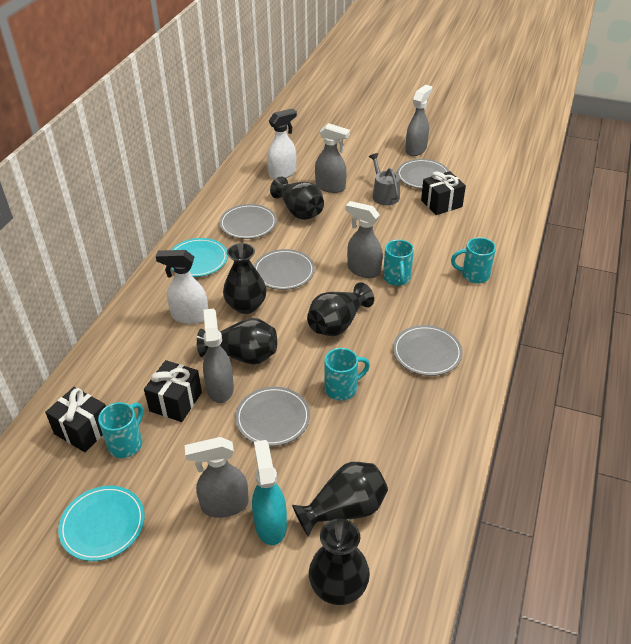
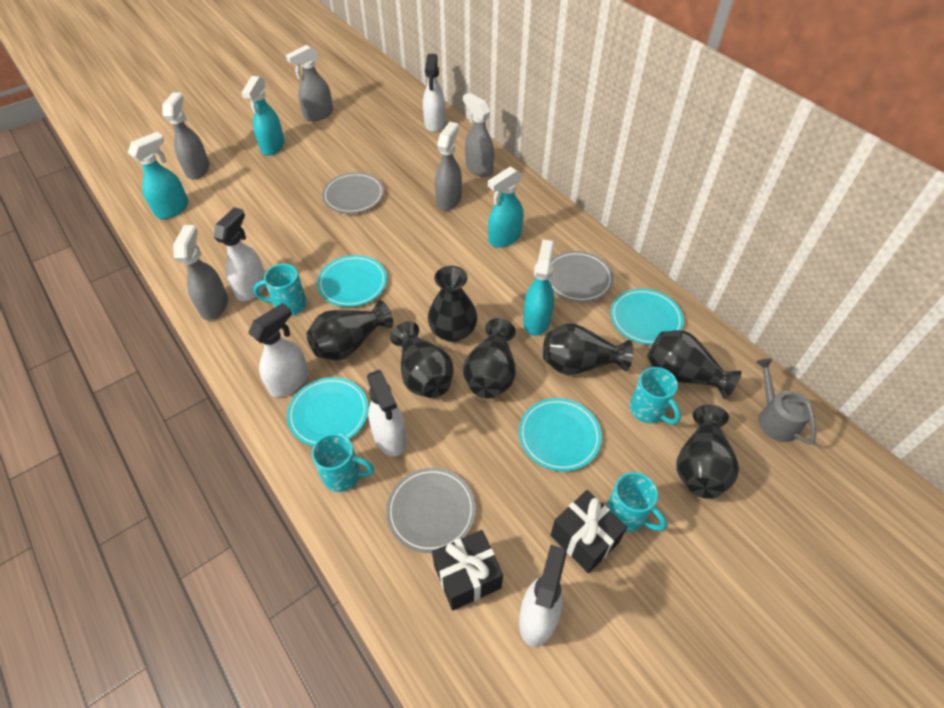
black gift: 3 -> 2
black vase: 6 -> 7
grey plate: 5 -> 3
turquoise plate: 2 -> 4
turquoise spray bottle: 1 -> 4
white spray bottle: 2 -> 5

